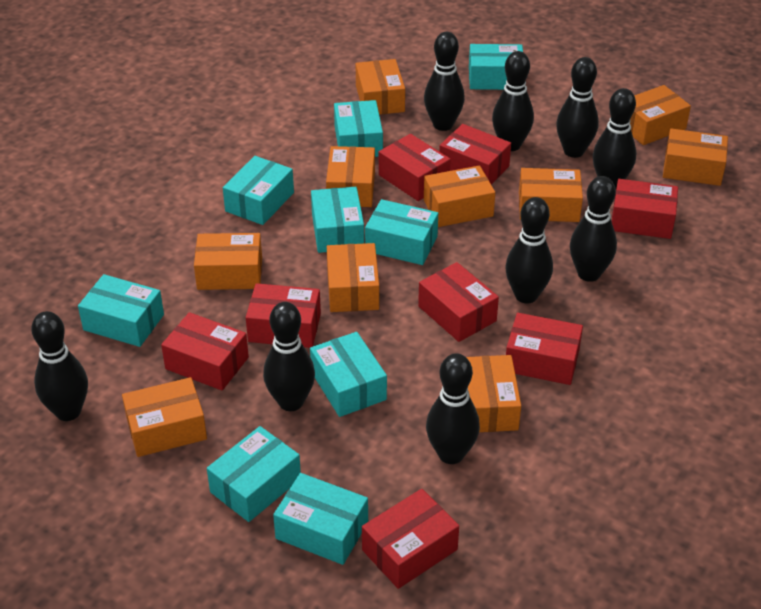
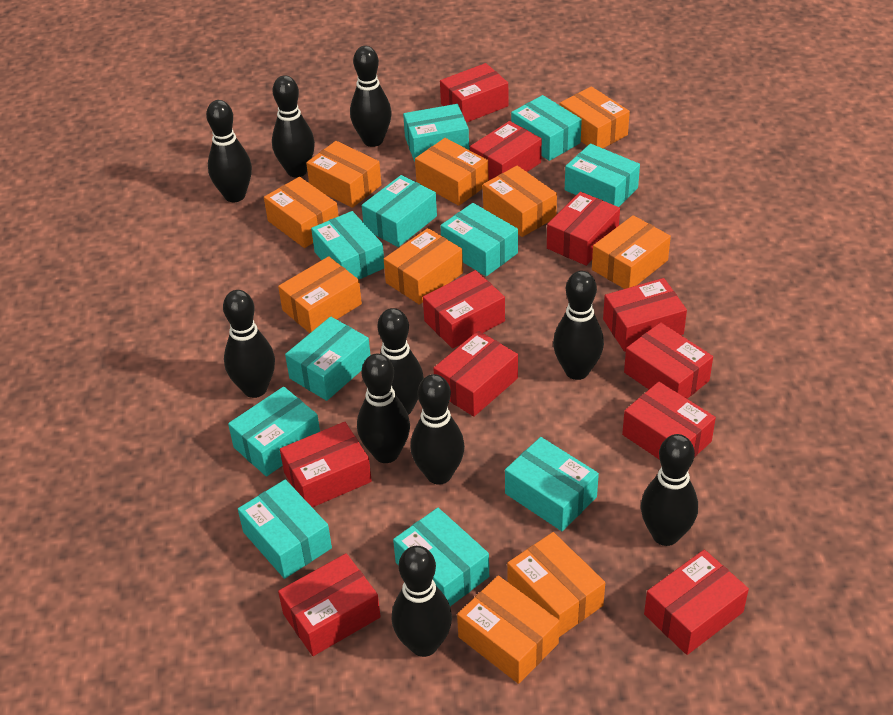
black bowling pin: 9 -> 10
red box: 8 -> 11
turquoise box: 9 -> 11

